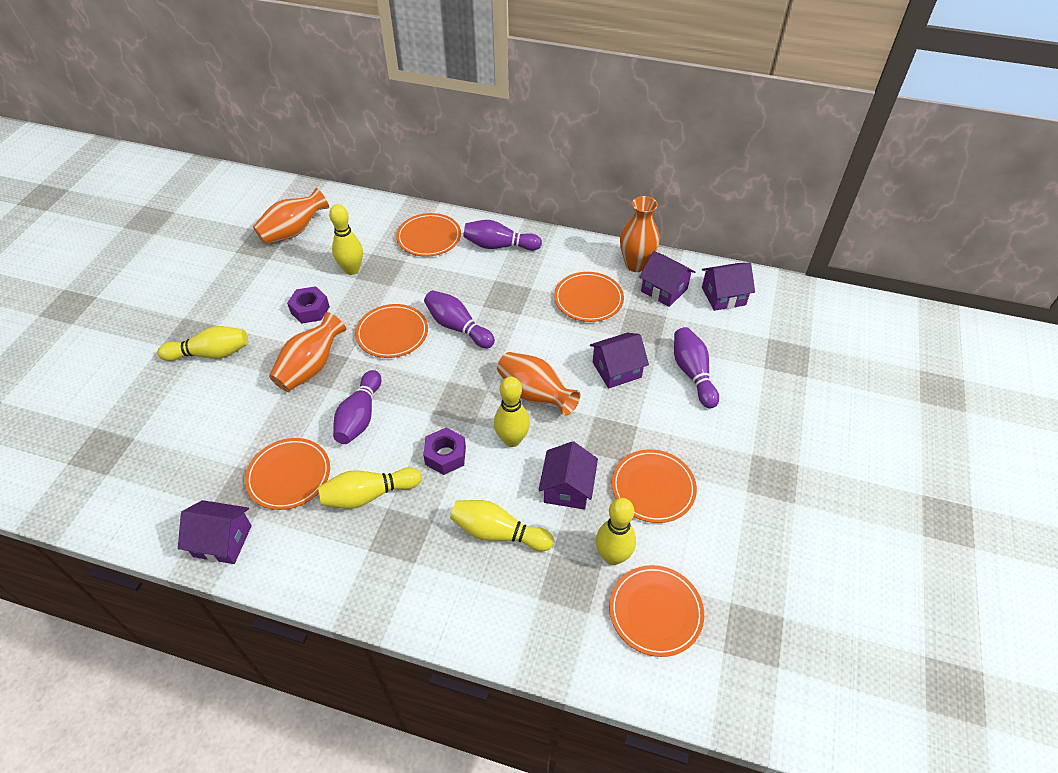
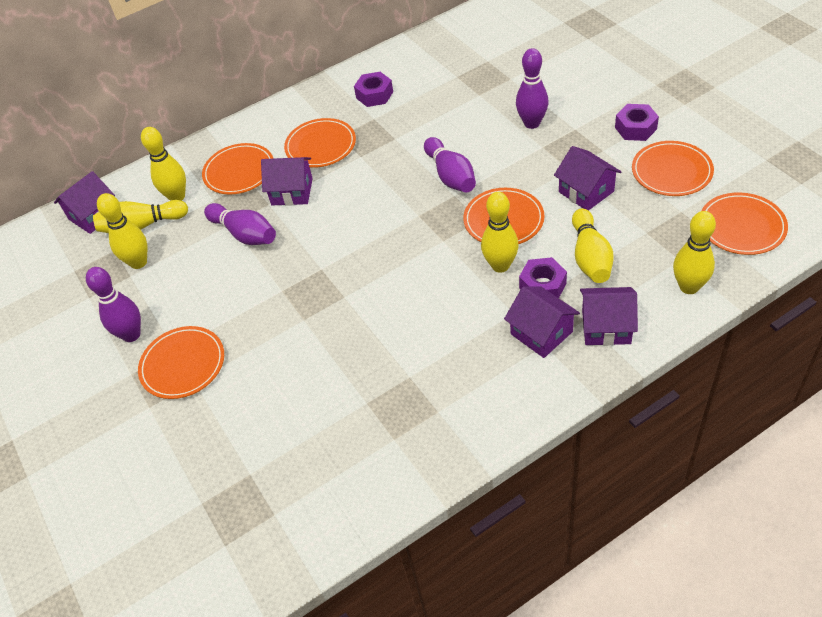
orange vase: 4 -> 0
purple nut: 2 -> 3

